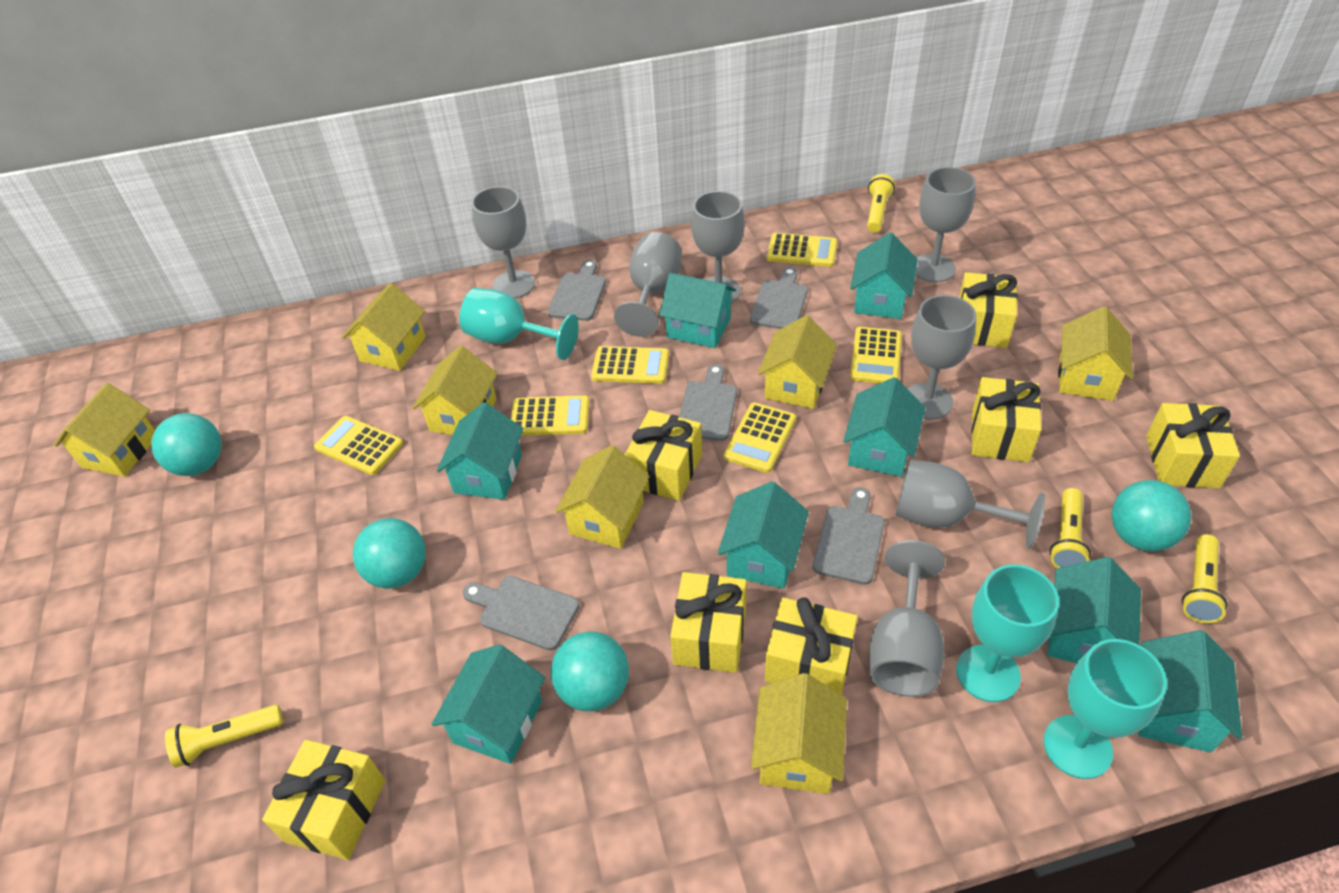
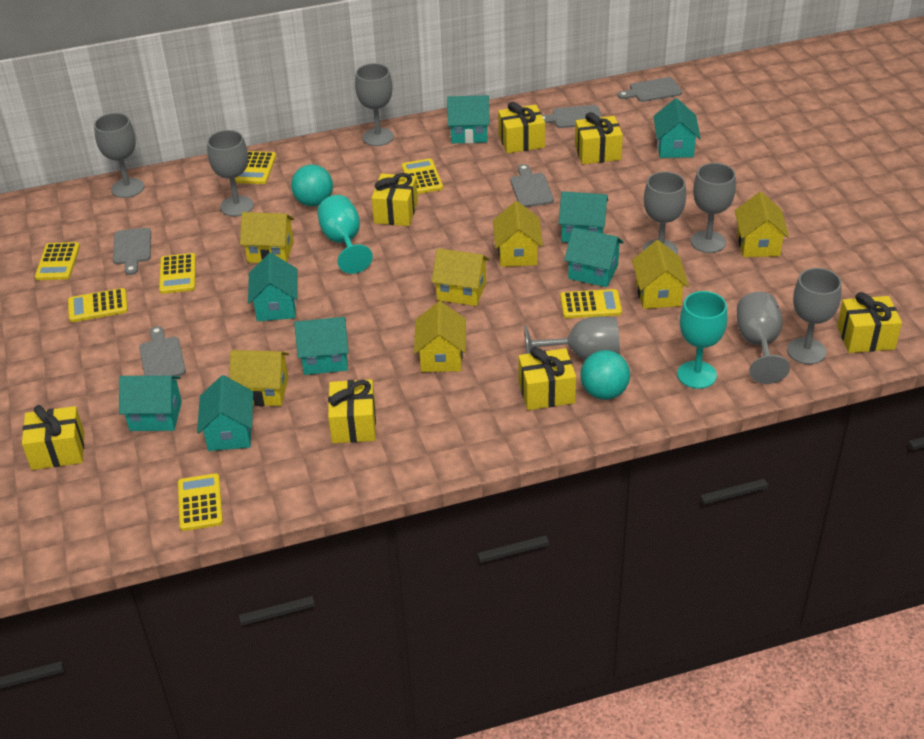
grey goblet: 7 -> 8
turquoise ball: 4 -> 2
turquoise goblet: 3 -> 2
yellow calculator: 6 -> 7
yellow flashlight: 4 -> 0

